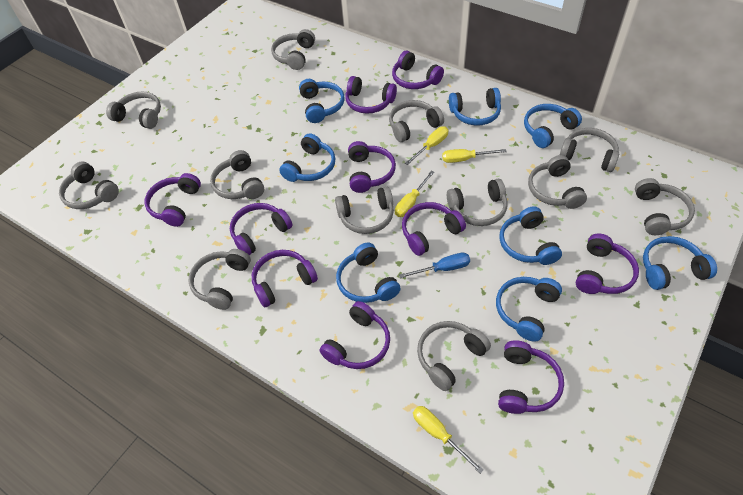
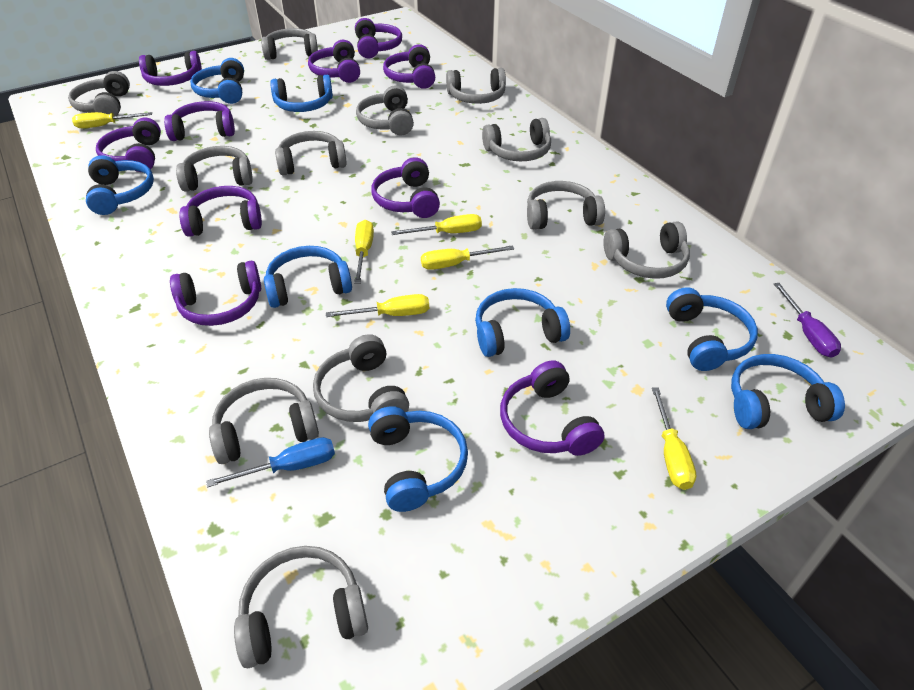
purple screwdriver: 0 -> 1
yellow screwdriver: 4 -> 6

